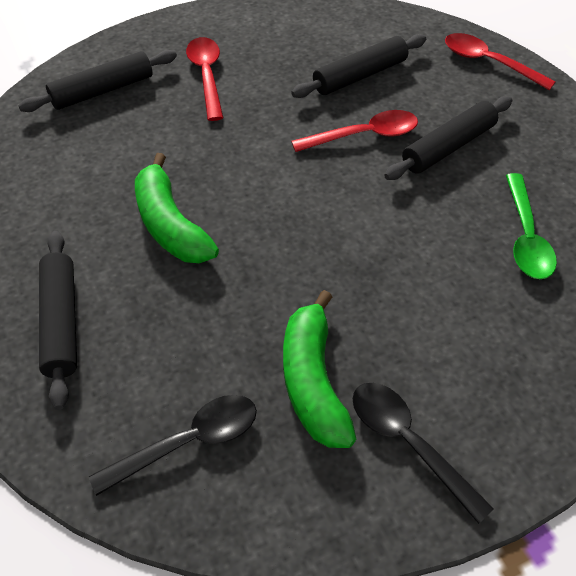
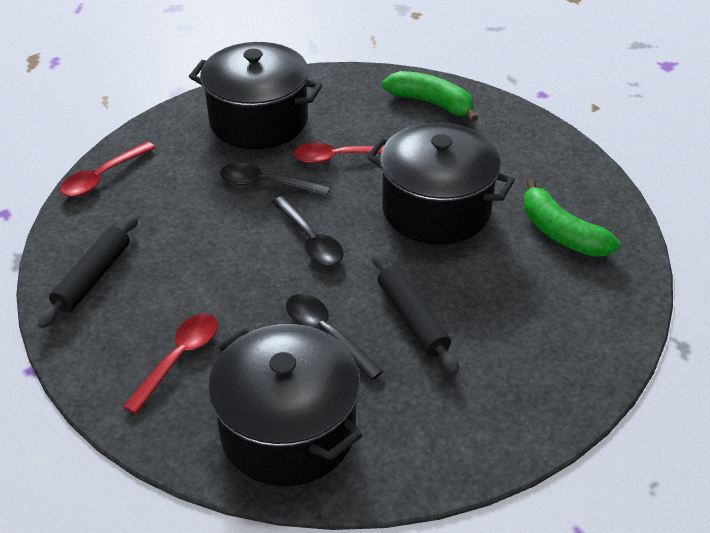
black pot: 0 -> 3
black rolling pin: 4 -> 2
black spoon: 2 -> 3
green spoon: 1 -> 0

